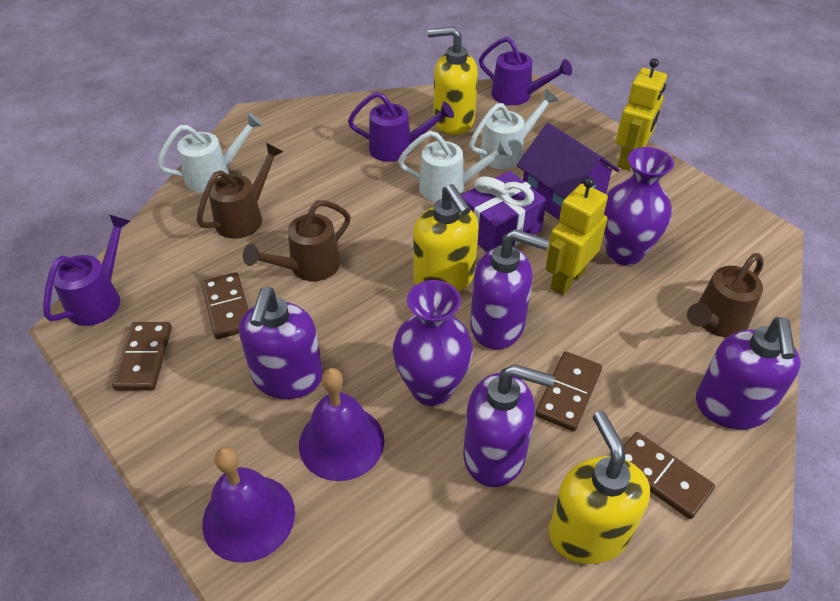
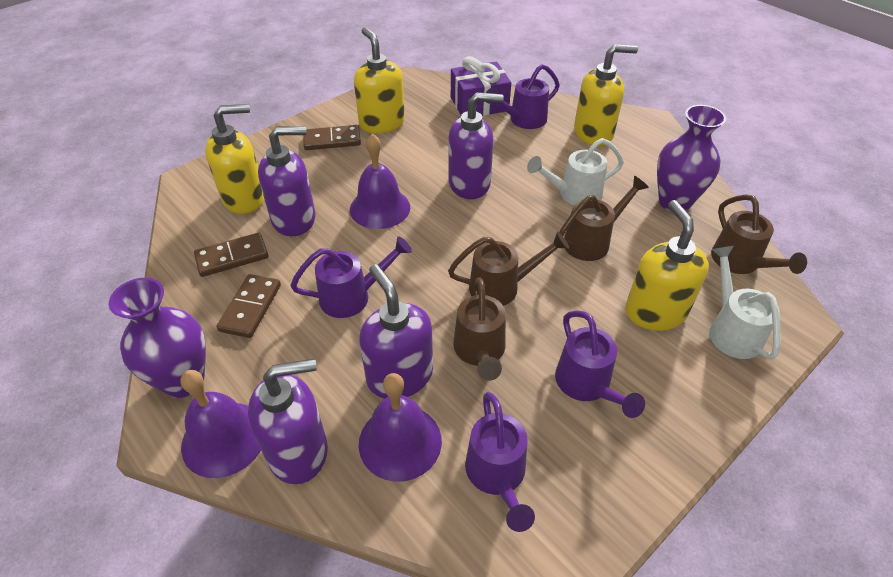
brown domino: 4 -> 3
brown watering can: 3 -> 4
purple bell: 2 -> 3
purple house: 1 -> 0
purple watering can: 3 -> 4
white watering can: 3 -> 2
yellow robot: 2 -> 0
yellow soap dispenser: 3 -> 4

